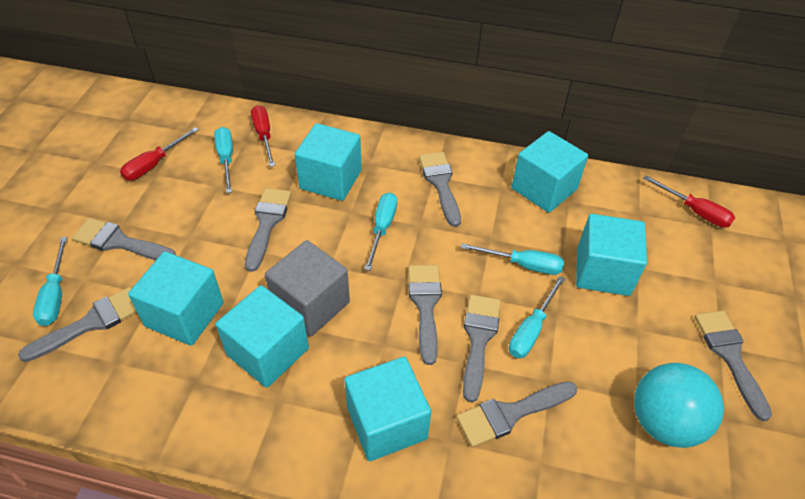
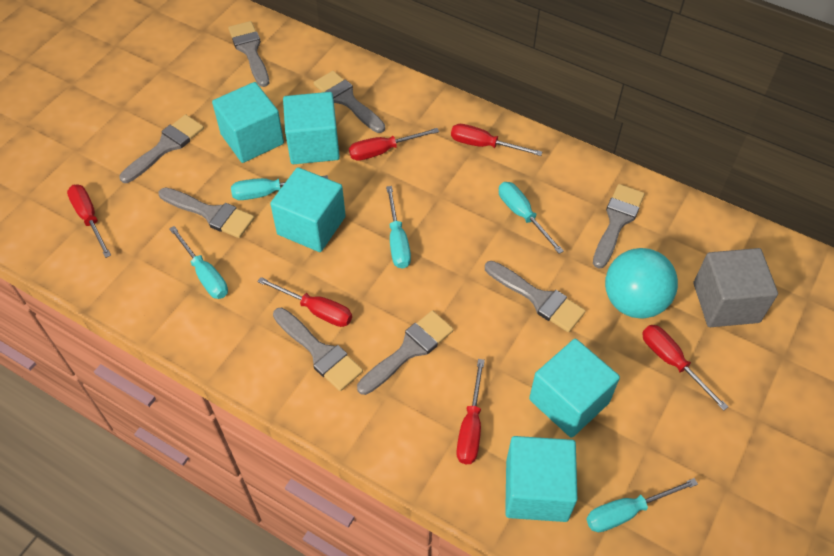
red screwdriver: 3 -> 6
turquoise cube: 6 -> 5

